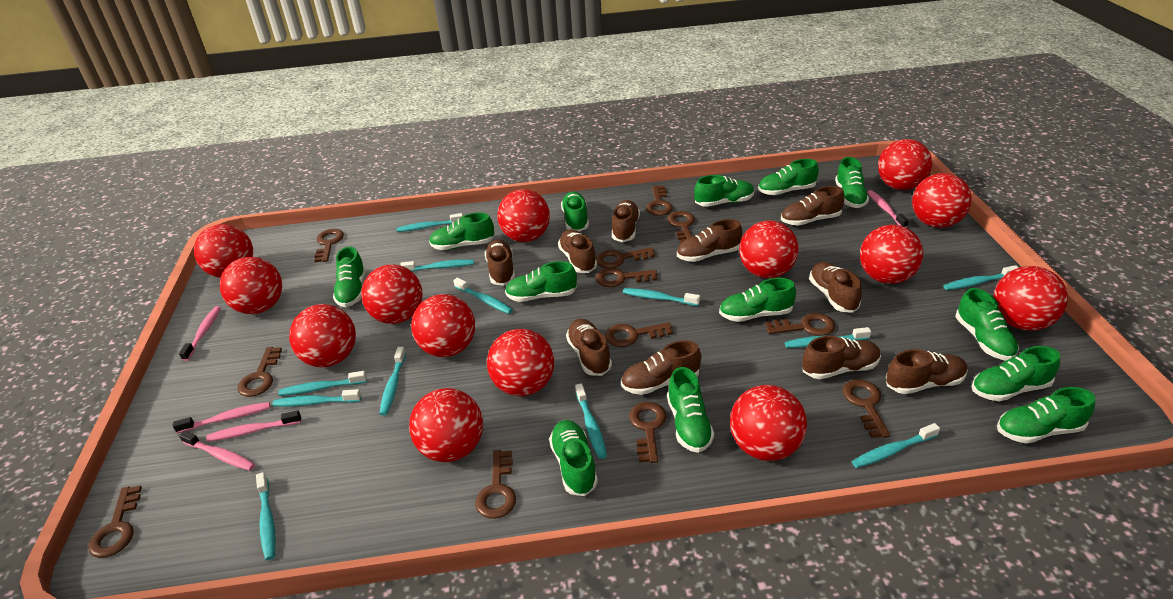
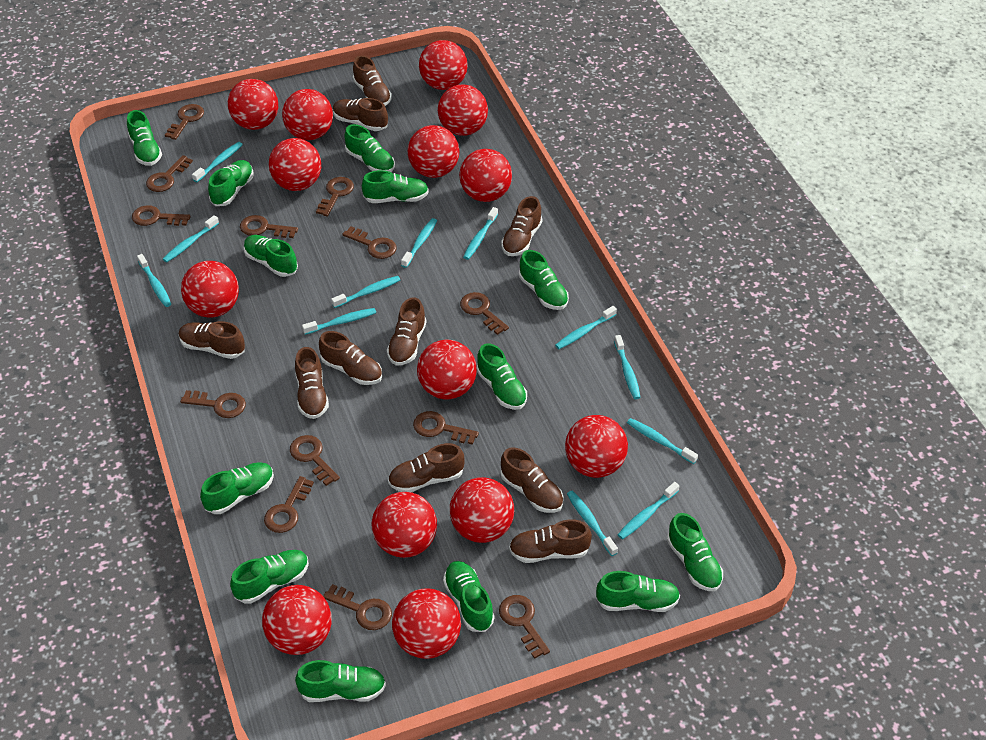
brown key: 12 -> 13
pink toothbrush: 5 -> 0

